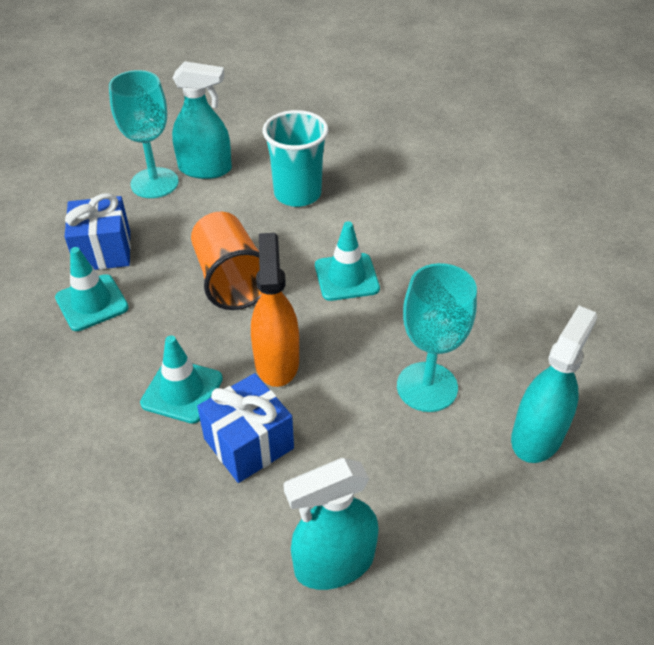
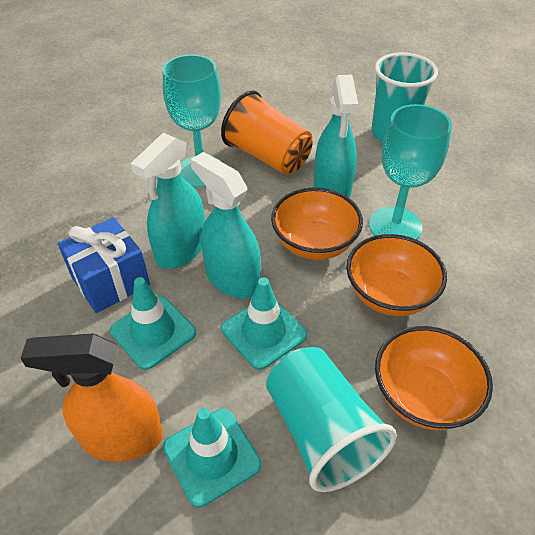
blue gift: 2 -> 1
orange bowl: 0 -> 3
turquoise cup: 1 -> 2

